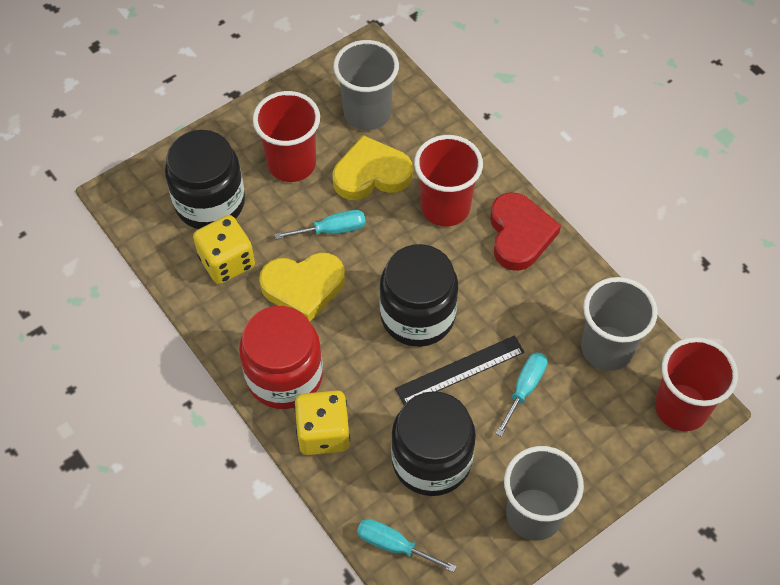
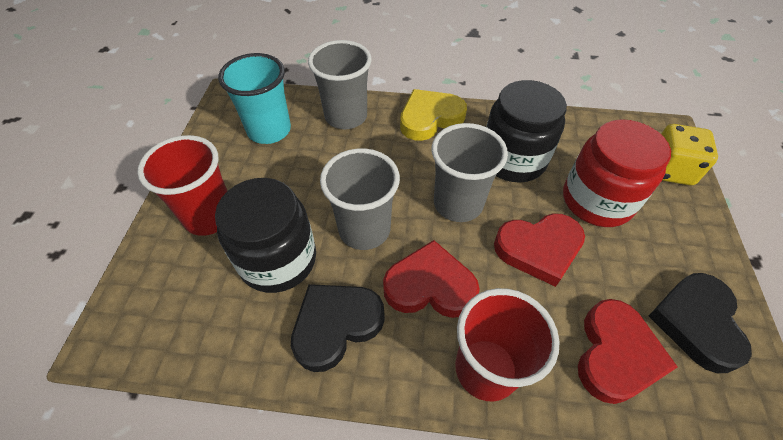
black heart: 0 -> 2
black jar: 3 -> 2
black ruler: 1 -> 0
red cup: 3 -> 2
red heart: 1 -> 3
turquoise cup: 0 -> 1
turquoise screwdriver: 3 -> 0
yellow dice: 2 -> 1
yellow heart: 2 -> 1

